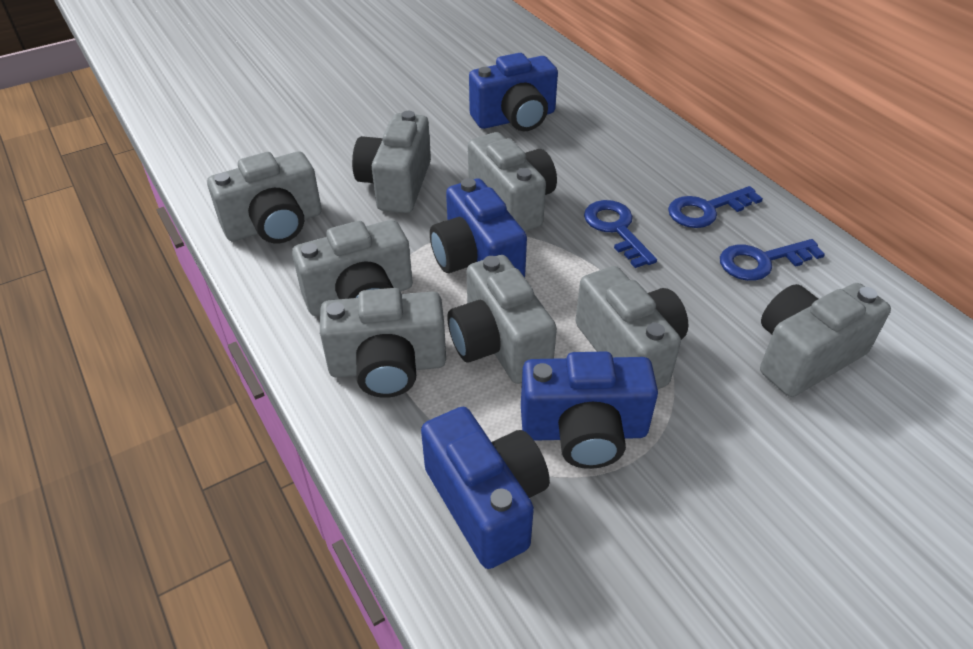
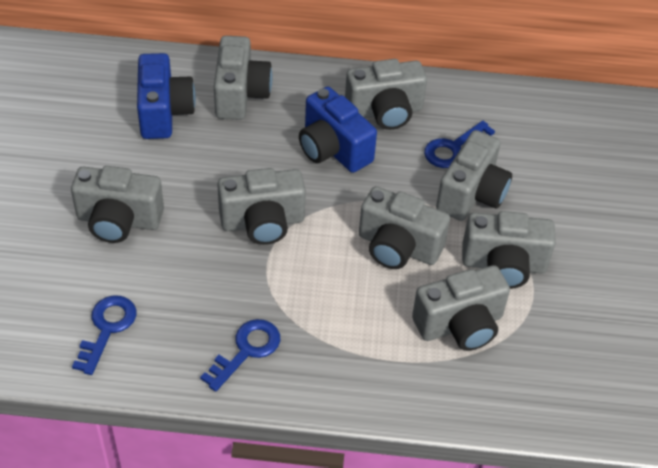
blue camera: 4 -> 2

